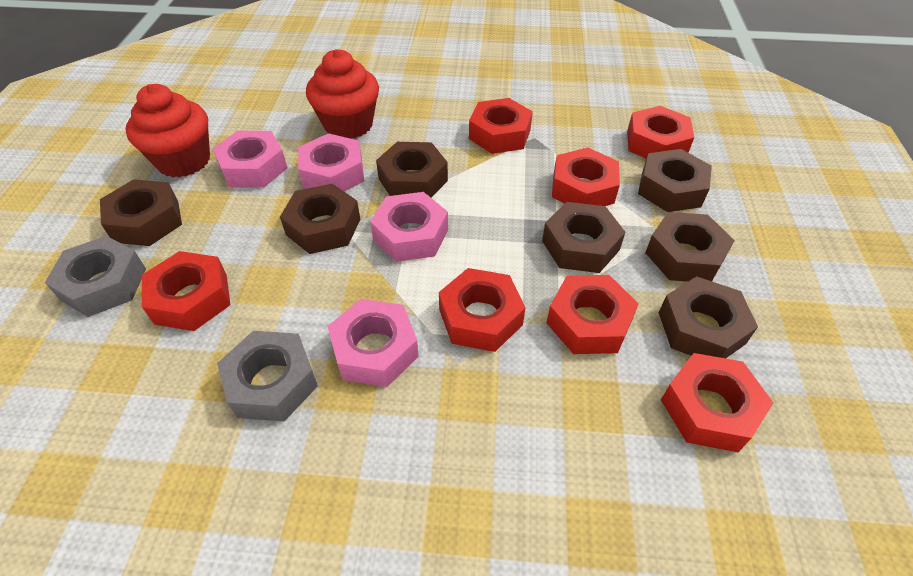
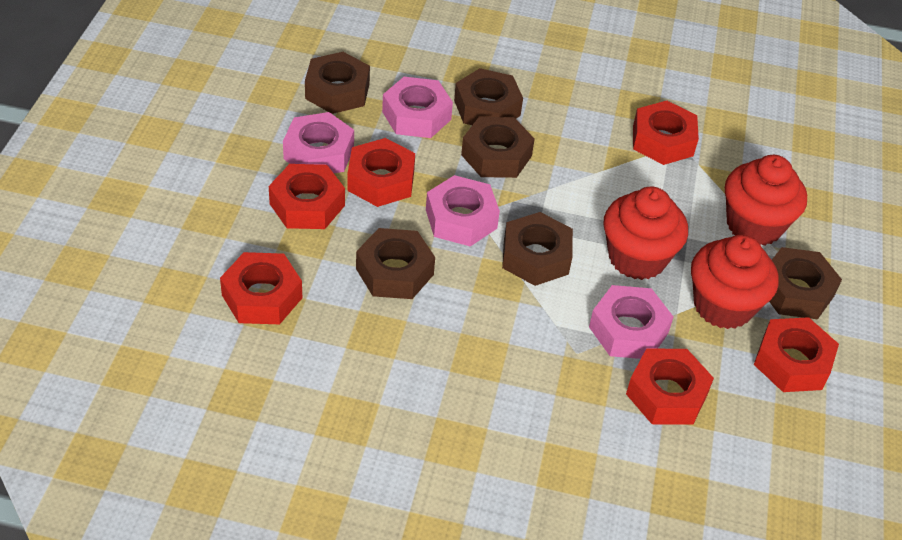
brown nut: 7 -> 6
grey nut: 2 -> 0
red cupcake: 2 -> 3
red nut: 7 -> 6

